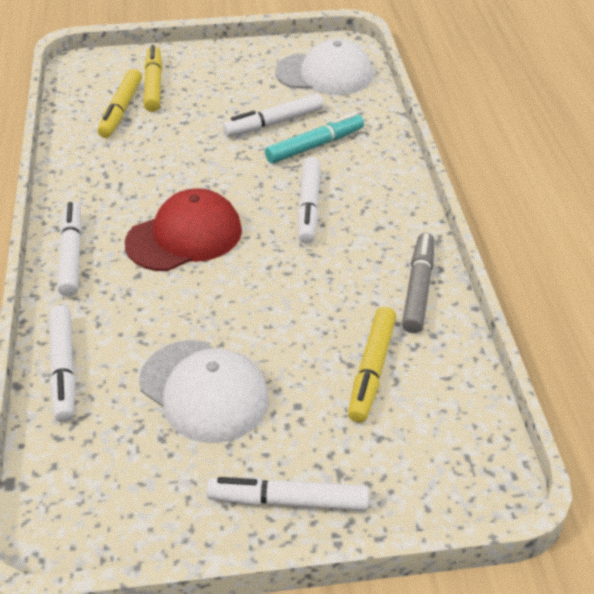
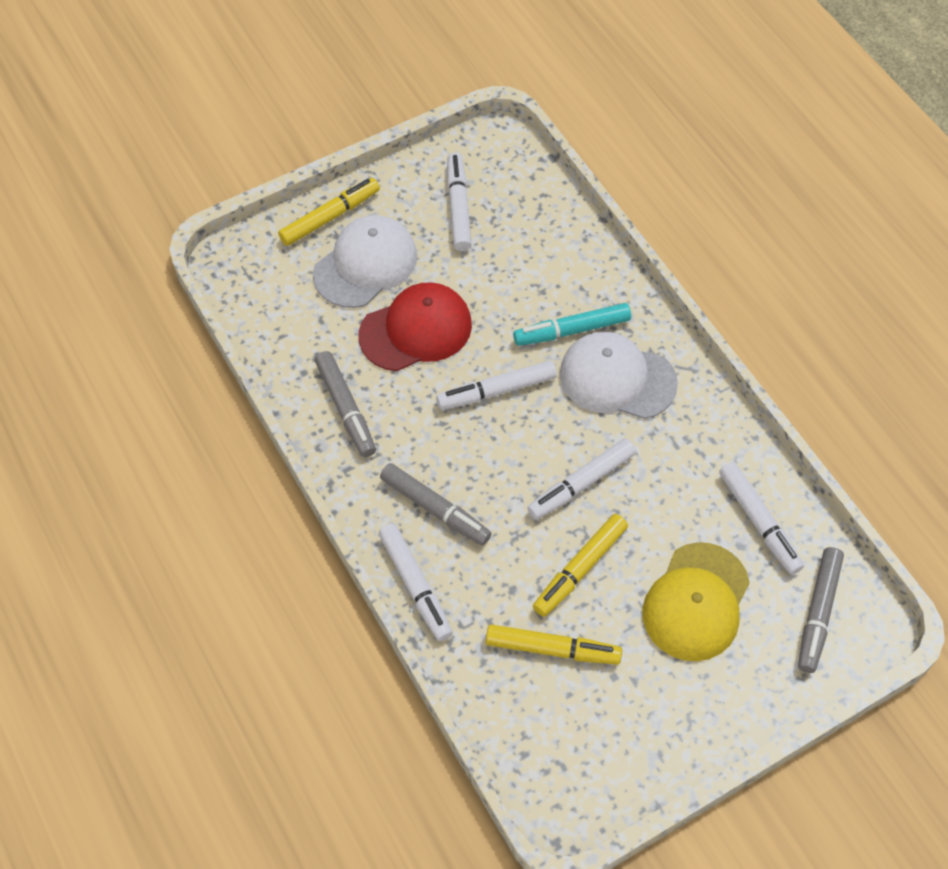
grey marker: 1 -> 3
yellow cap: 0 -> 1

